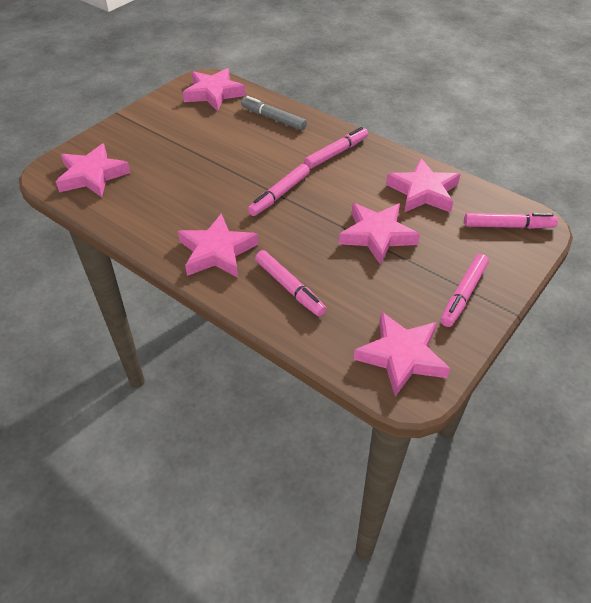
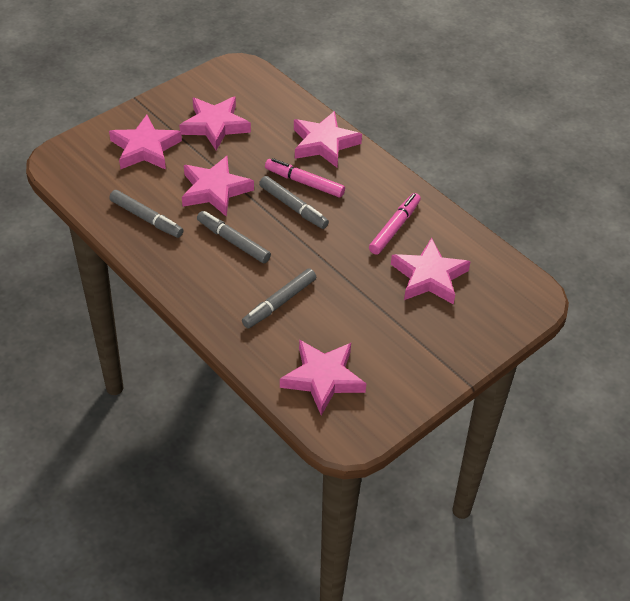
grey marker: 1 -> 4
pink marker: 5 -> 2

